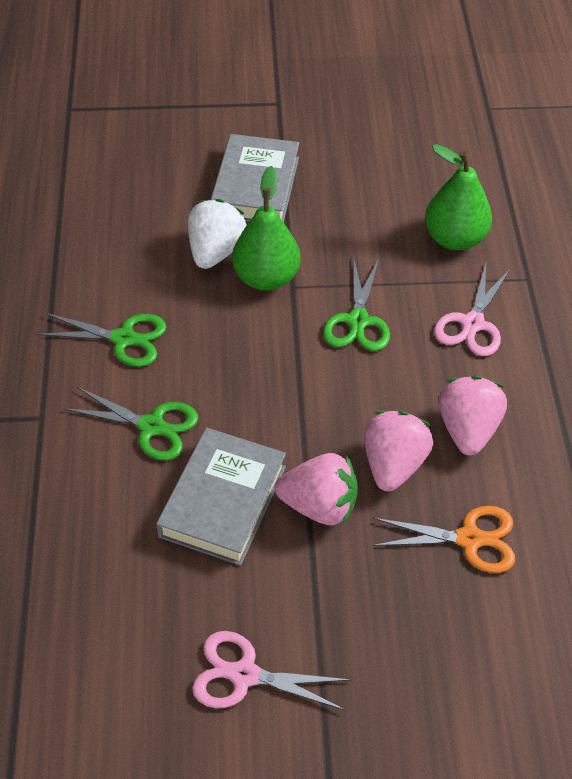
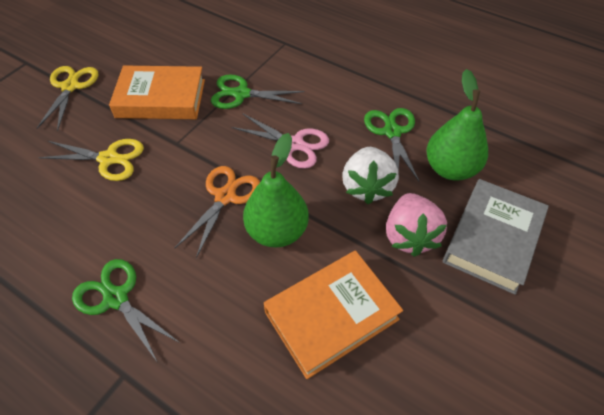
grey book: 2 -> 1
orange book: 0 -> 2
pink scissors: 2 -> 1
pink strawberry: 3 -> 1
yellow scissors: 0 -> 2

